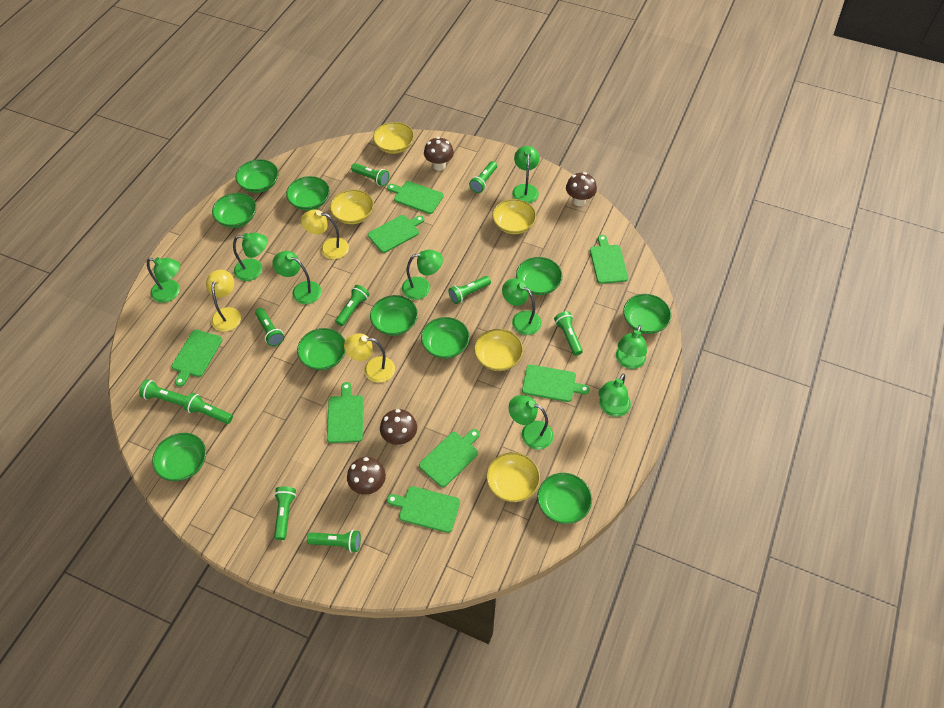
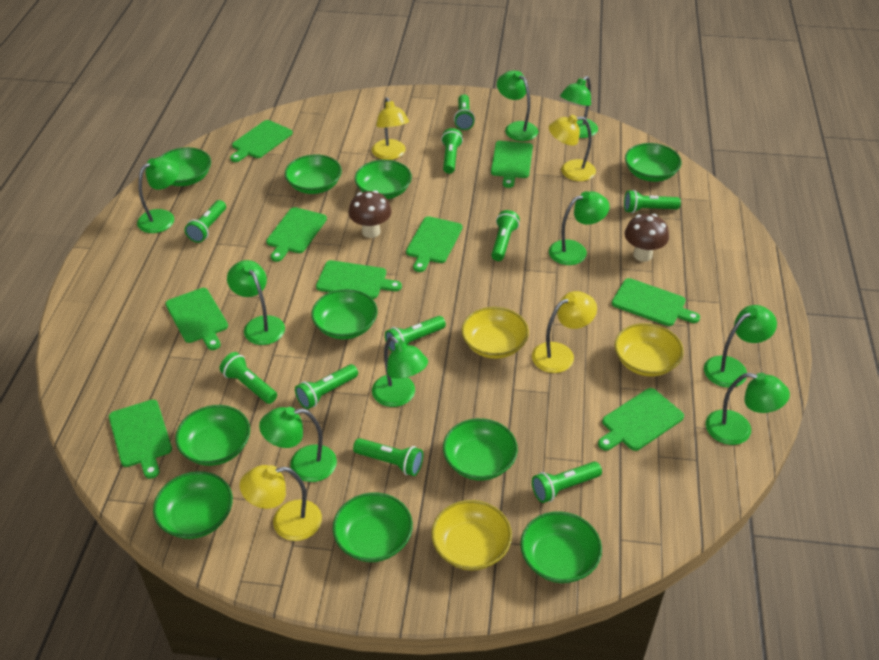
brown mushroom: 4 -> 2
green cutting board: 8 -> 9
yellow bowl: 5 -> 3
yellow lamp: 3 -> 4

